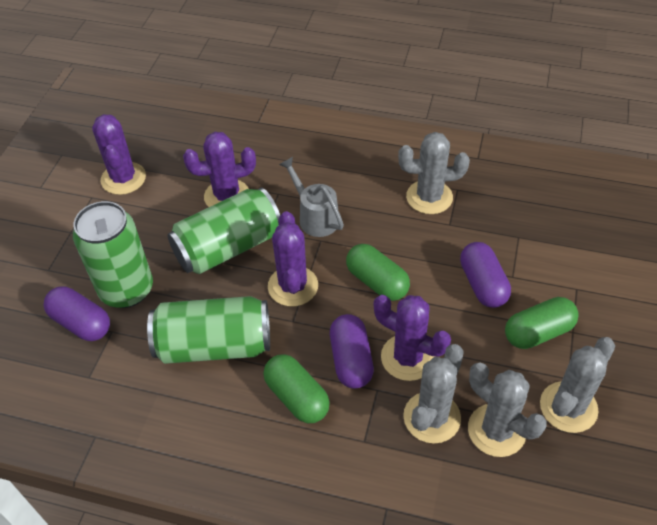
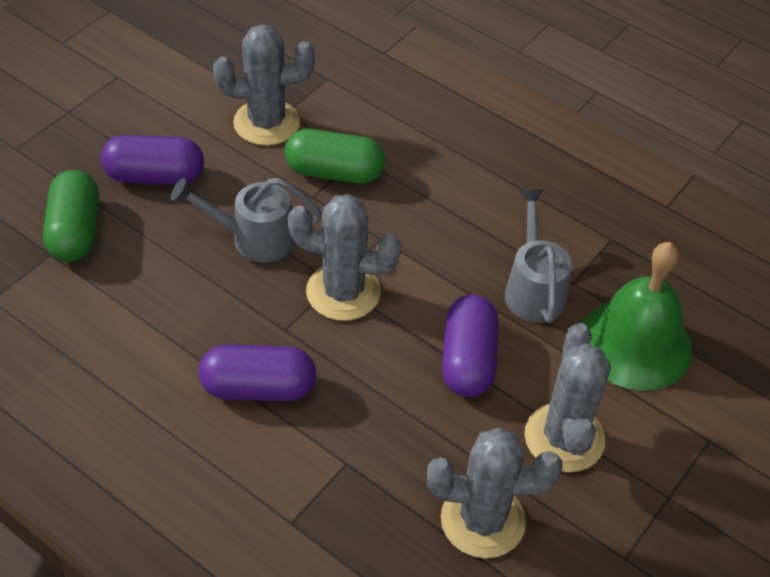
green bell: 0 -> 1
green can: 3 -> 0
green capsule: 3 -> 2
grey watering can: 1 -> 2
purple cactus: 4 -> 0

